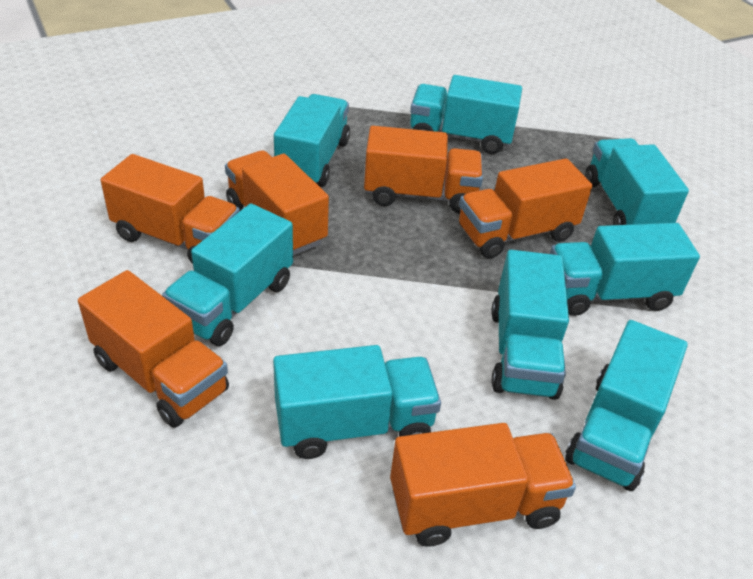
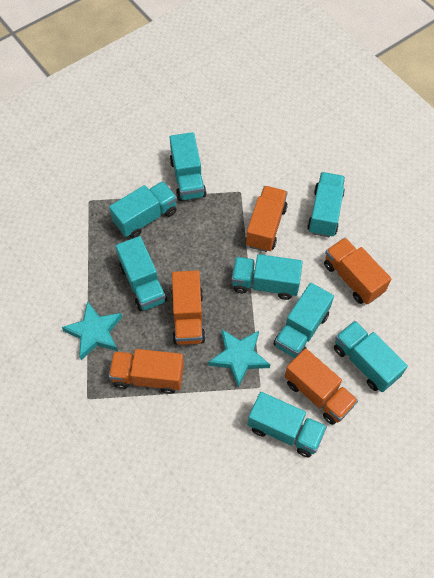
orange truck: 6 -> 5
turquoise star: 0 -> 2

